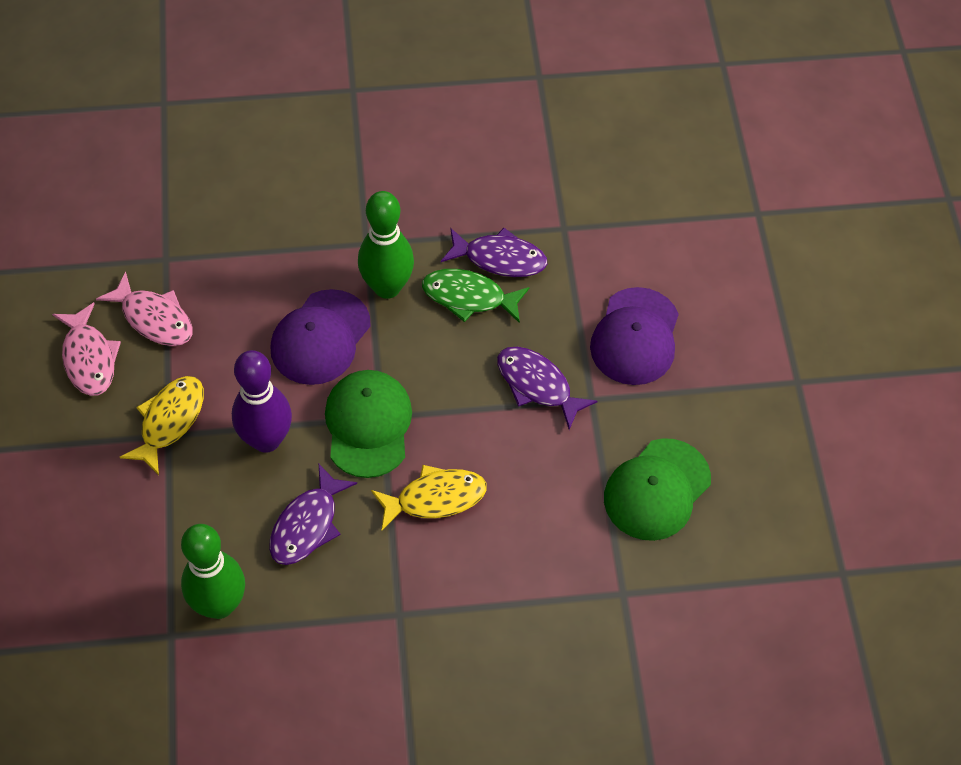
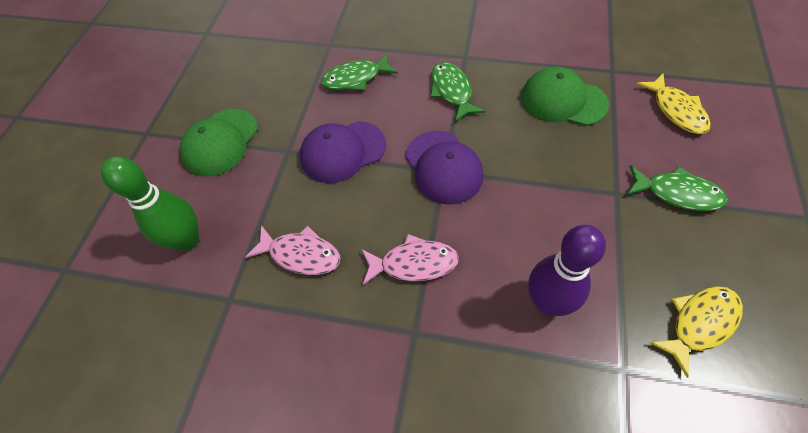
green bowling pin: 2 -> 1
green fish: 1 -> 3
purple fish: 3 -> 0

